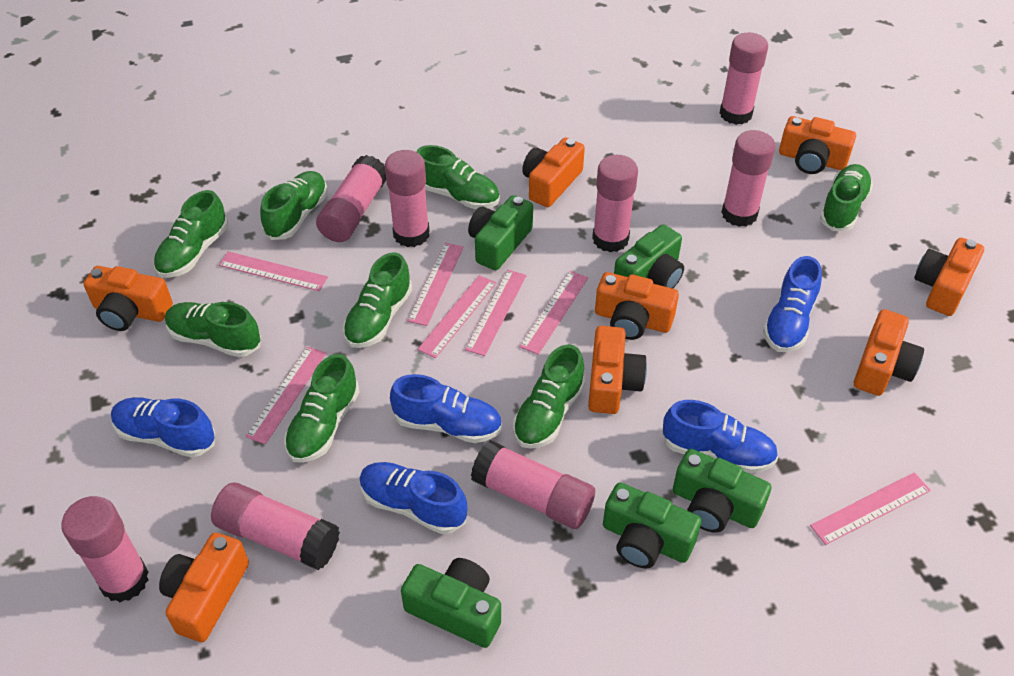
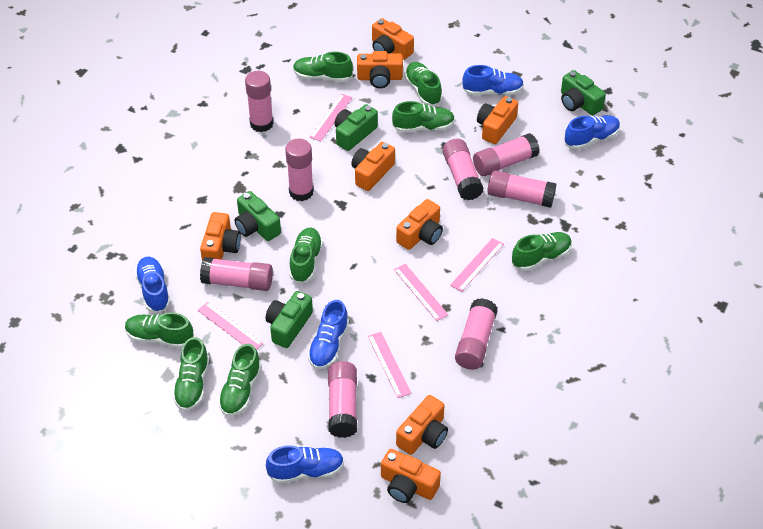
green camera: 5 -> 4
pink ruler: 7 -> 5

